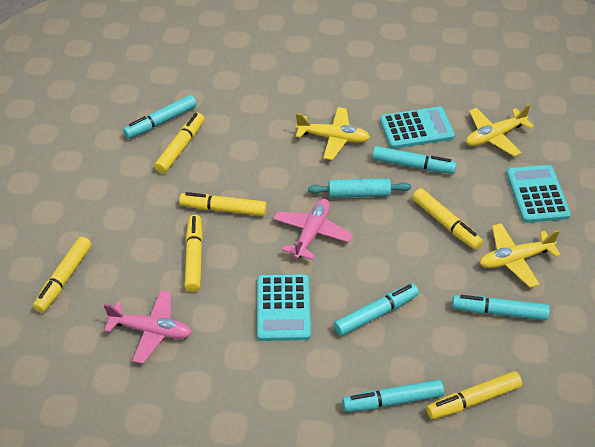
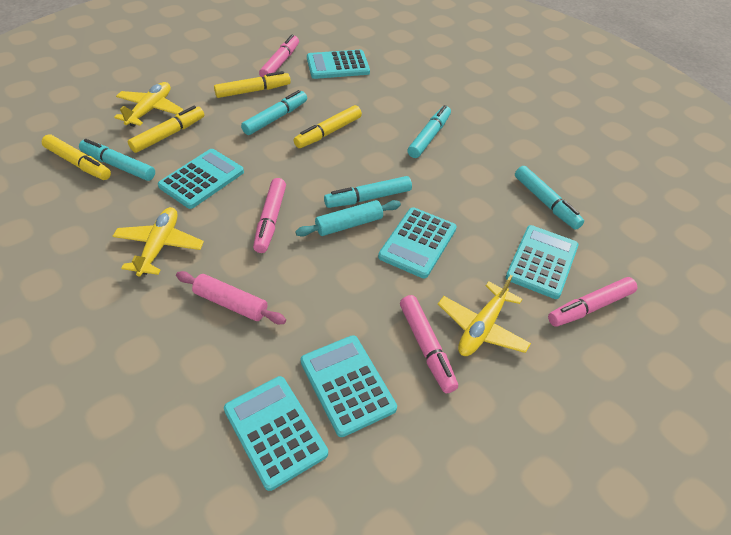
pink marker: 0 -> 4
pink plane: 2 -> 0
pink rolling pin: 0 -> 1
turquoise calculator: 3 -> 6
yellow marker: 6 -> 4

